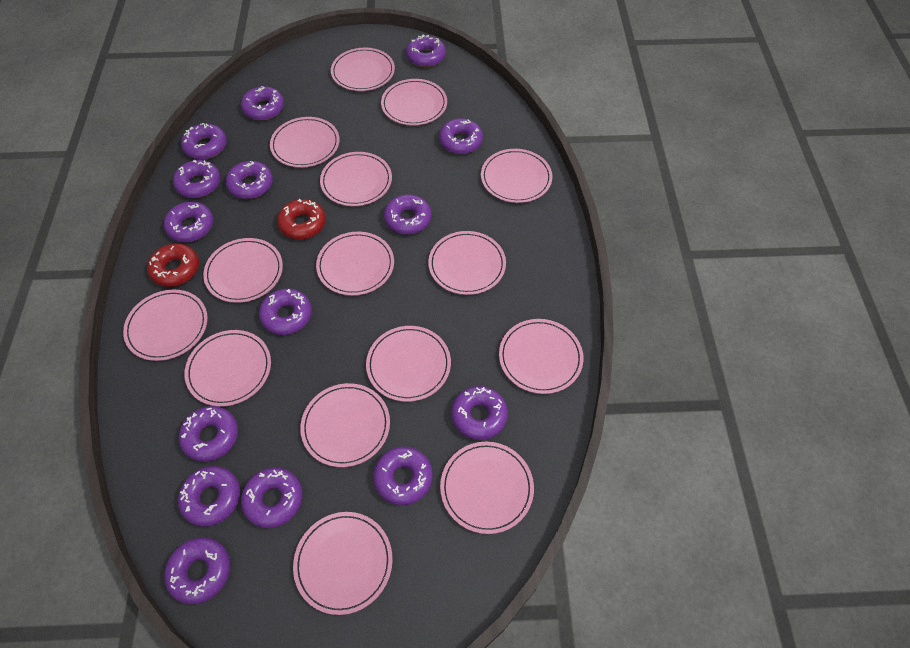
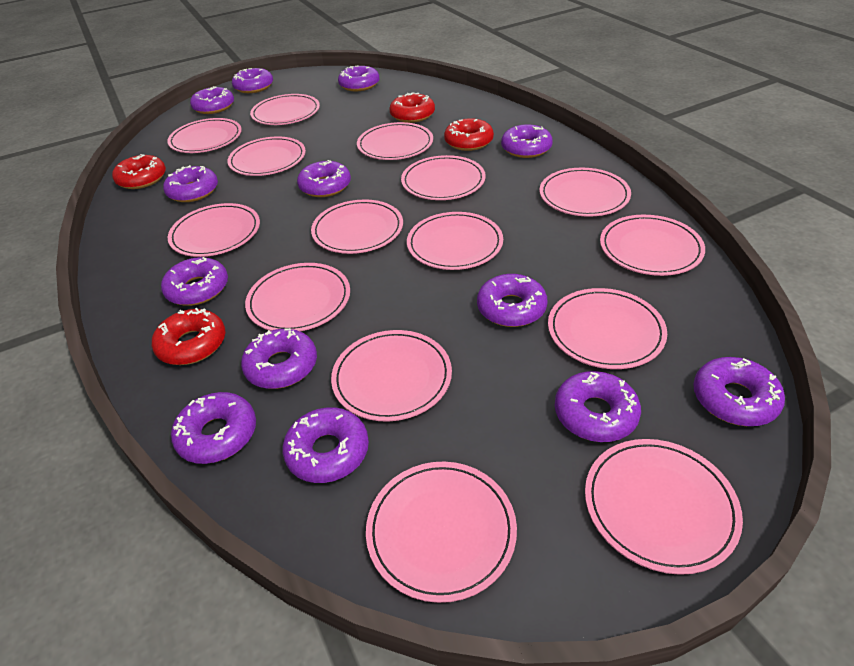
purple donut: 15 -> 13
red donut: 2 -> 4

